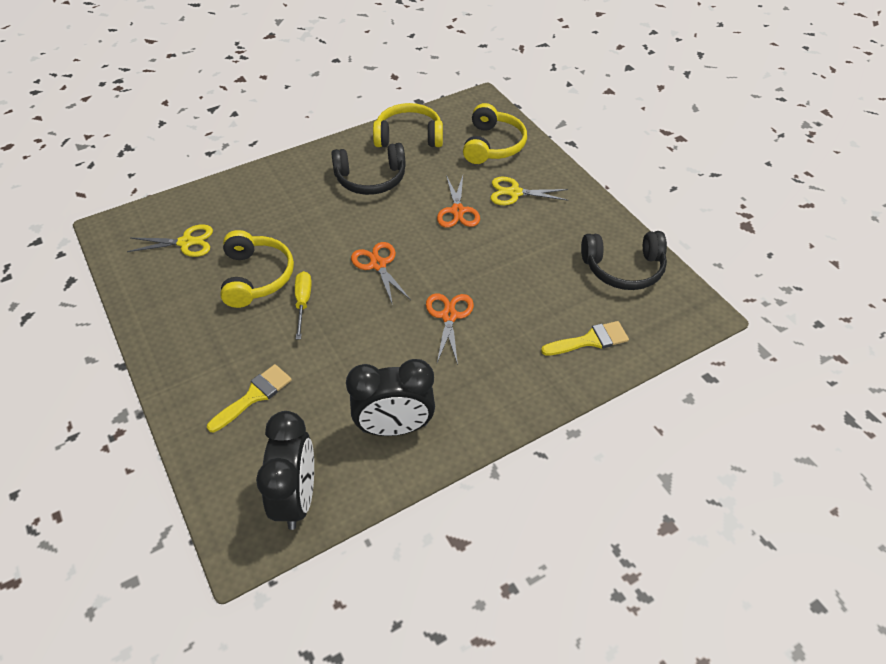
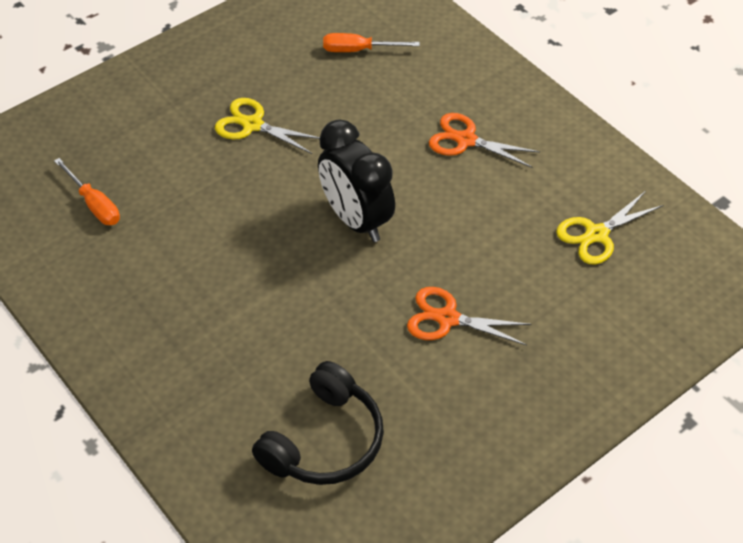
black clock: 2 -> 1
black headphones: 2 -> 1
orange scissors: 3 -> 2
orange screwdriver: 0 -> 2
yellow brush: 2 -> 0
yellow headphones: 3 -> 0
yellow screwdriver: 1 -> 0

